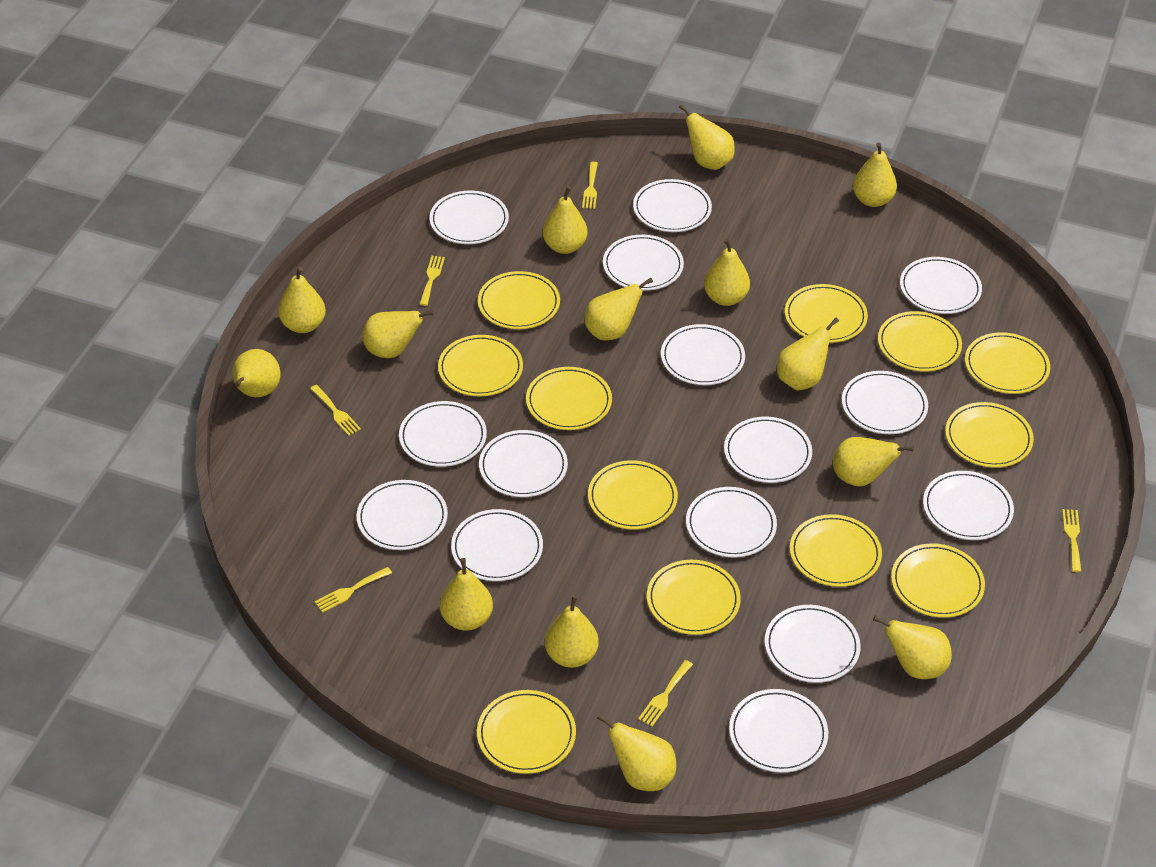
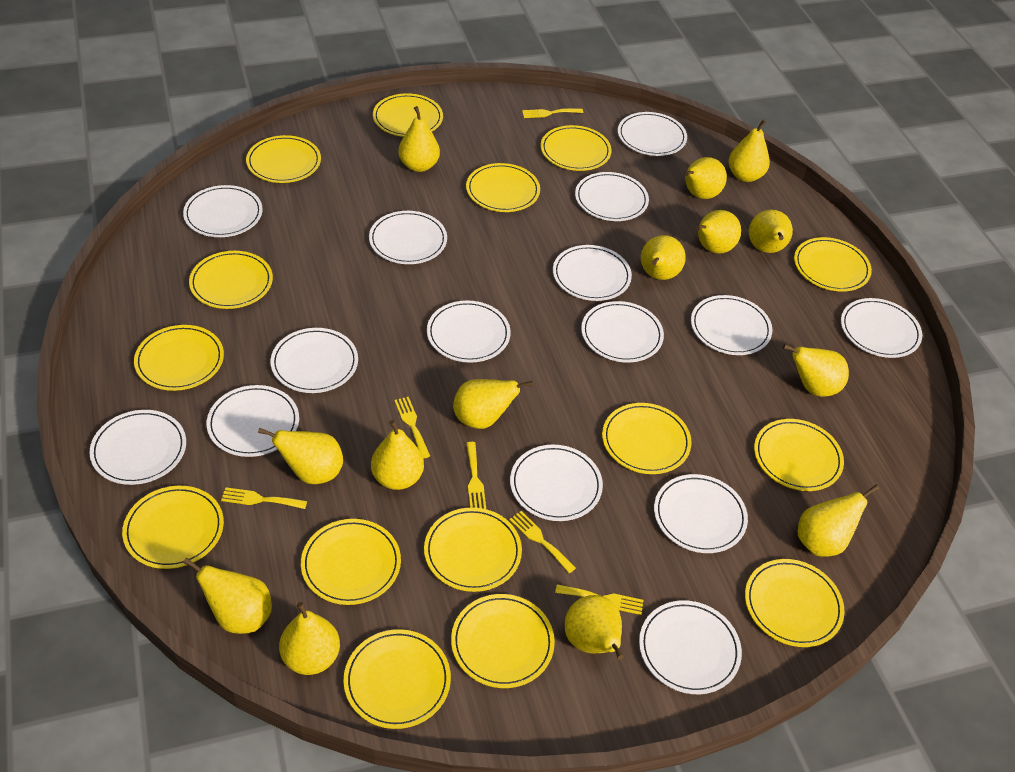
yellow plate: 12 -> 15

